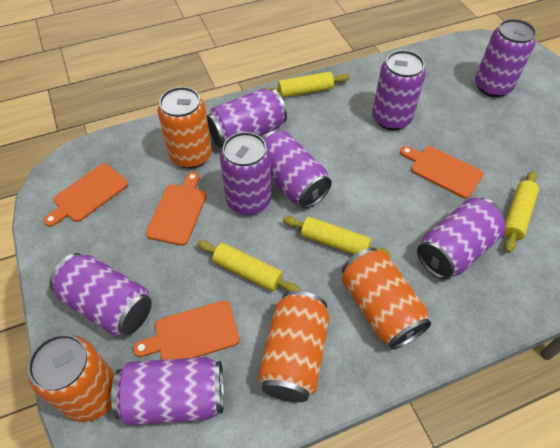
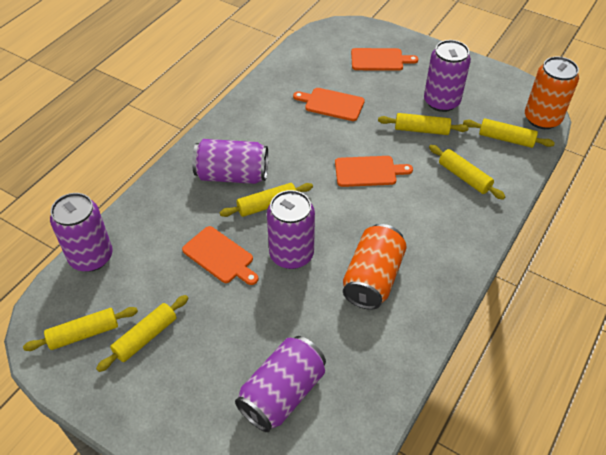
orange can: 4 -> 2
purple can: 8 -> 5
yellow rolling pin: 4 -> 6

